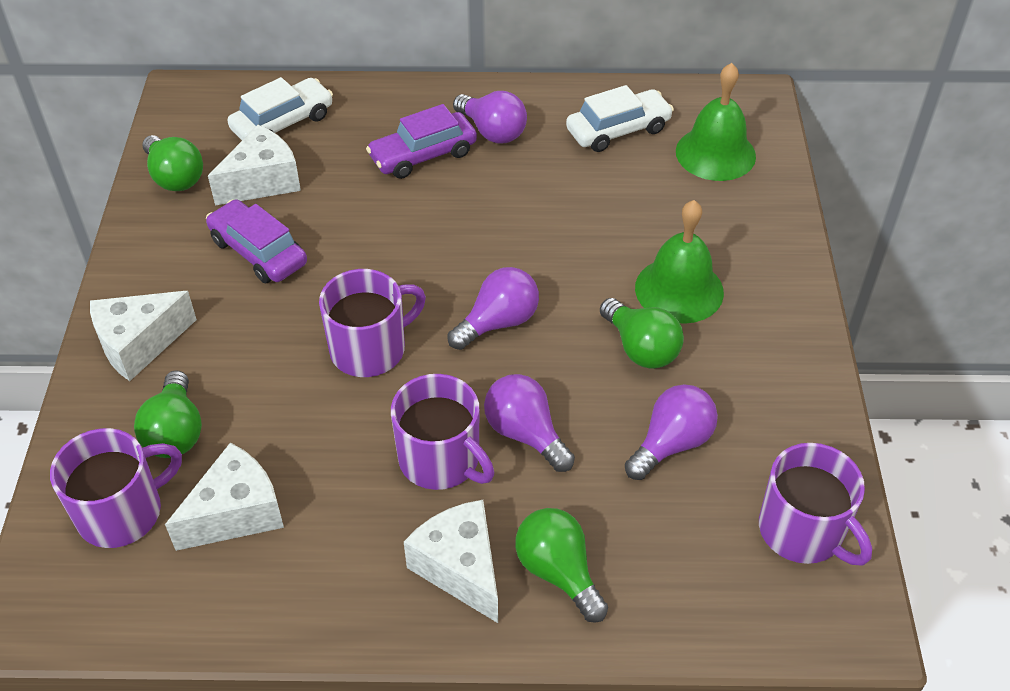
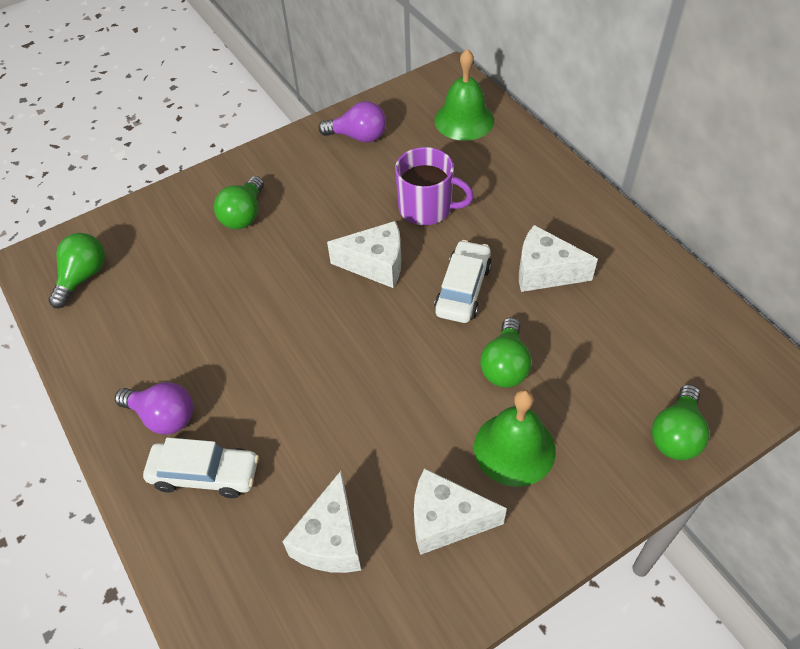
purple car: 2 -> 0
purple light bulb: 4 -> 2
purple mug: 4 -> 1

